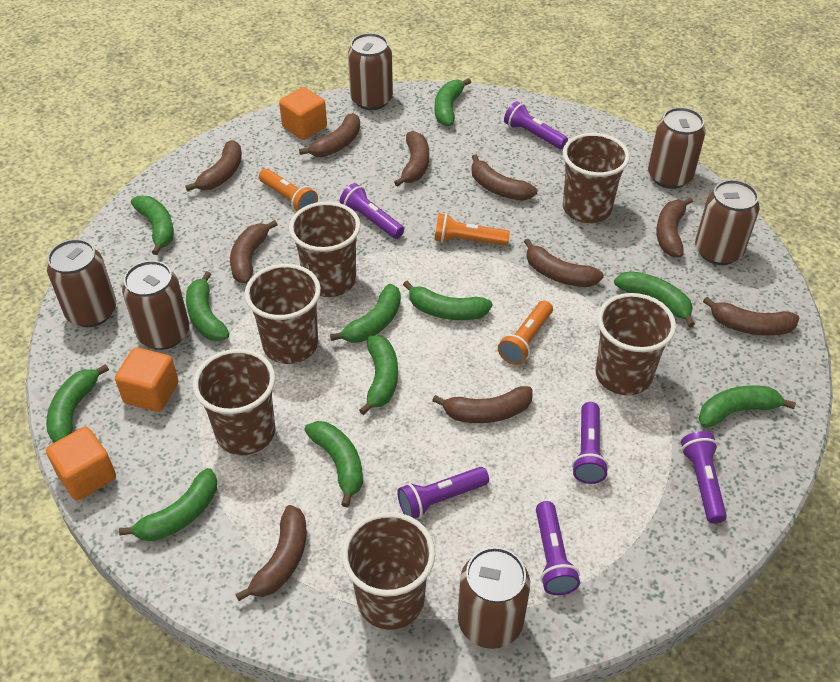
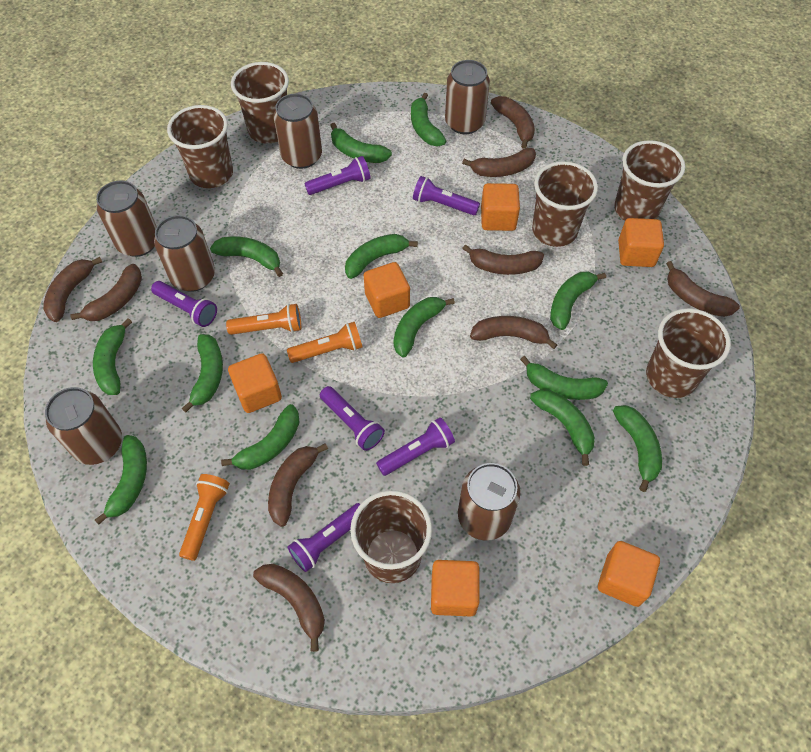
brown banana: 10 -> 9
green banana: 11 -> 13
orange cube: 3 -> 6

